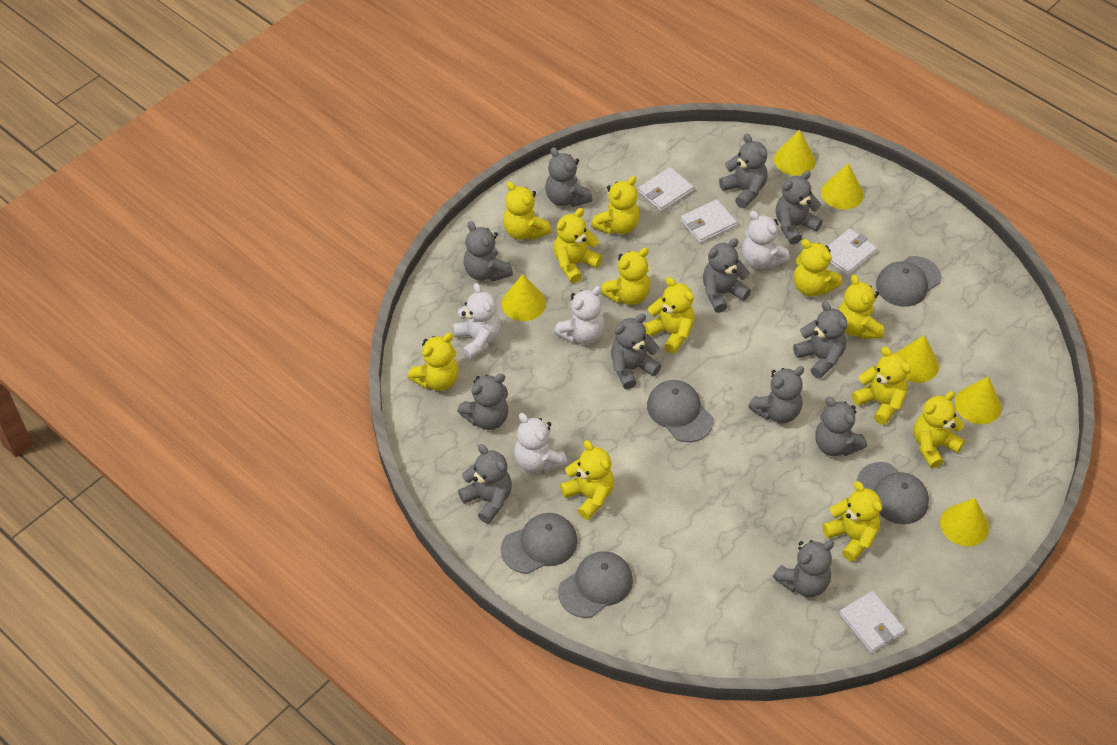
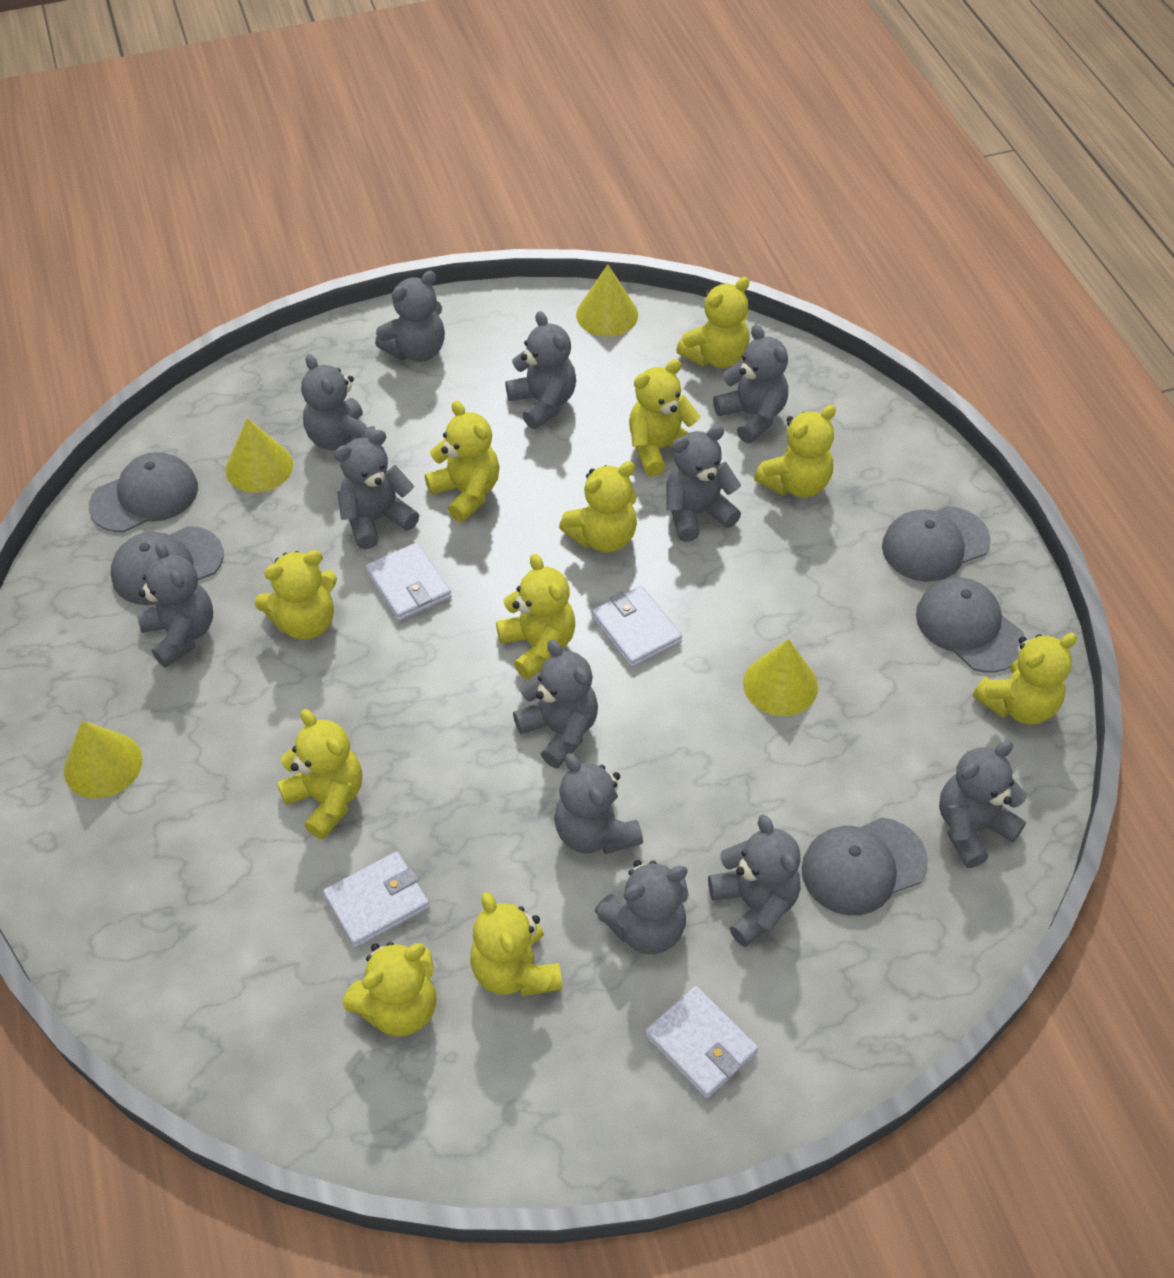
white teddy bear: 4 -> 0
yellow cone: 6 -> 4
yellow teddy bear: 12 -> 11

